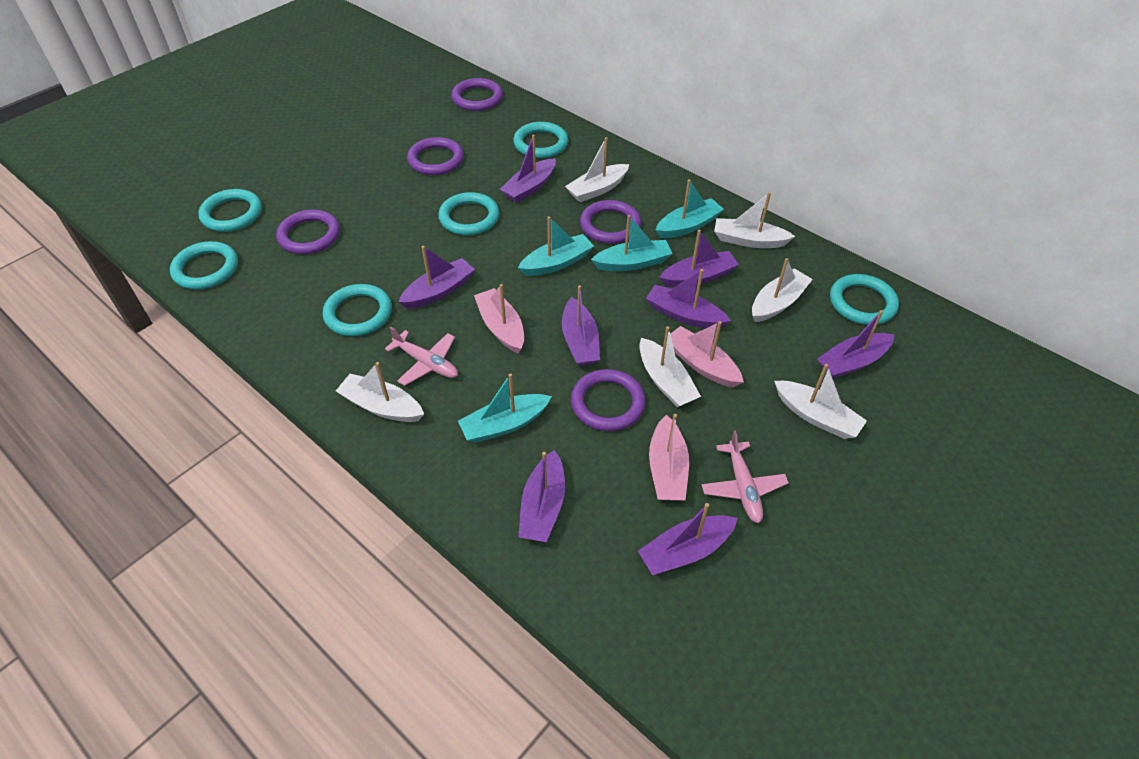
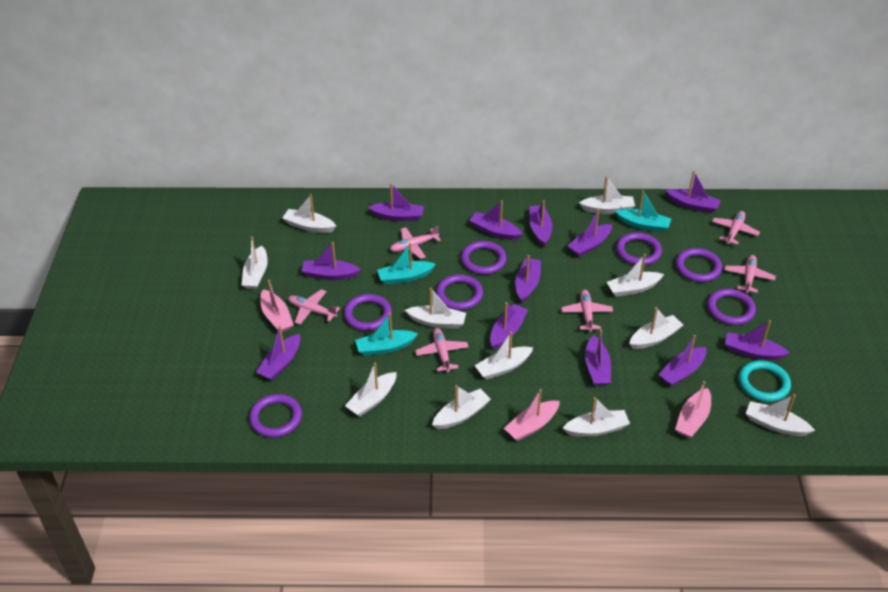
pink plane: 2 -> 6
purple boat: 8 -> 12
purple ring: 5 -> 7
turquoise boat: 4 -> 3
turquoise ring: 6 -> 1
white boat: 6 -> 11

